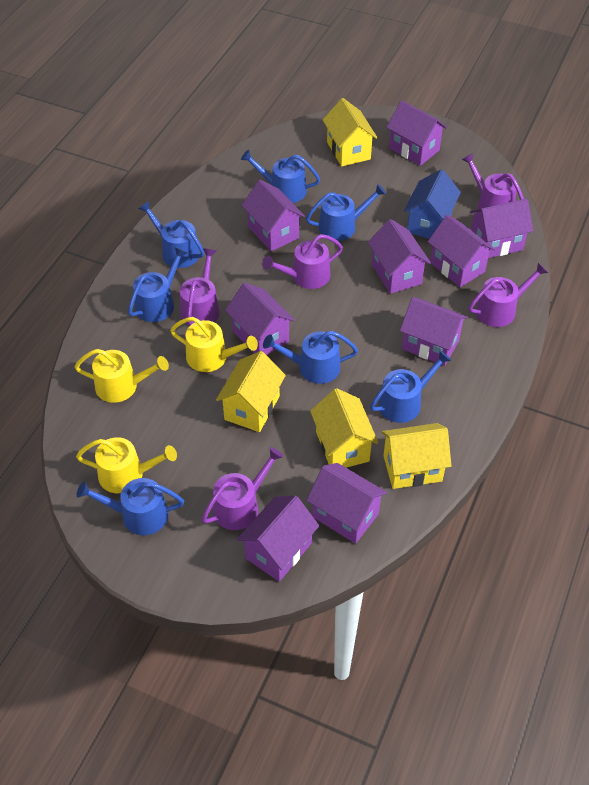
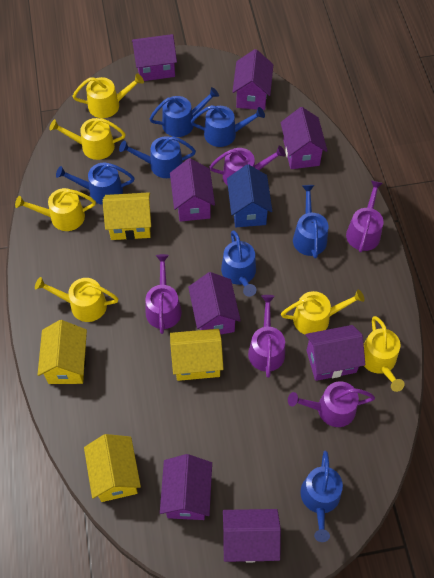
purple house: 9 -> 8
yellow watering can: 3 -> 6

